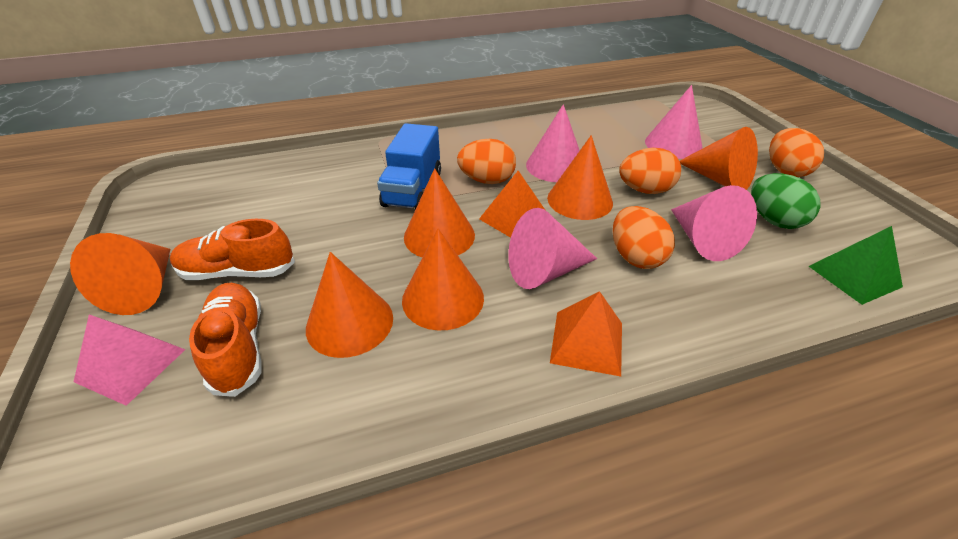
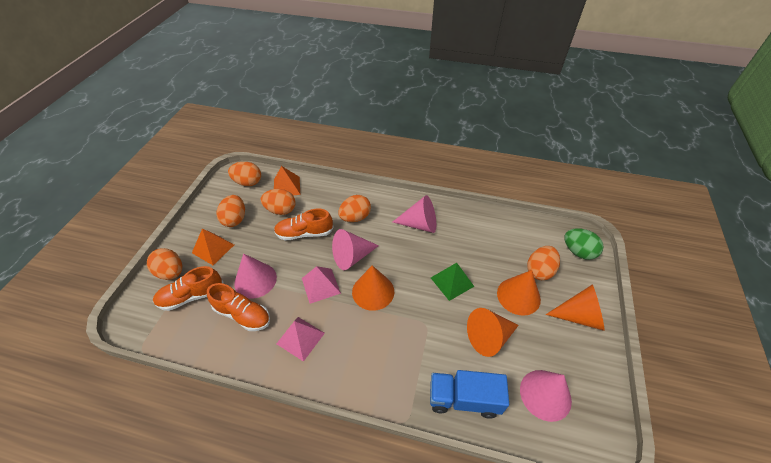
orange cone: 6 -> 4
orange egg: 4 -> 6
orange shoe: 2 -> 3
pink pyramid: 1 -> 2

